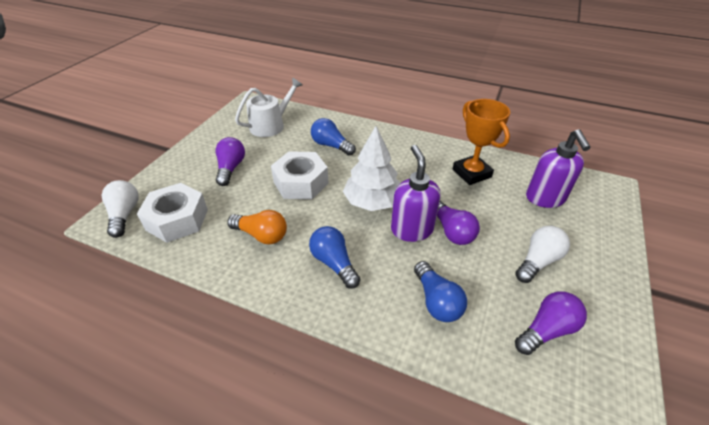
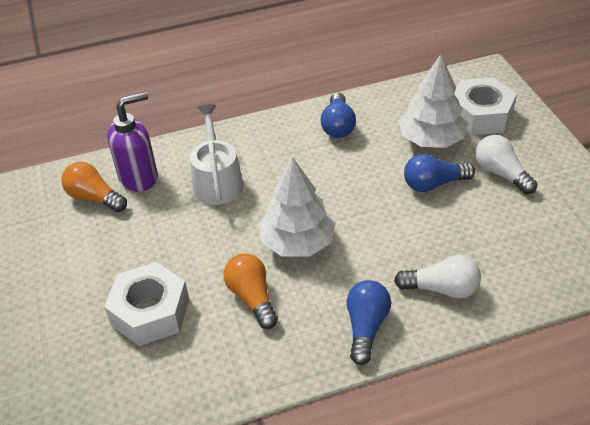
orange light bulb: 1 -> 2
orange trophy: 1 -> 0
purple light bulb: 3 -> 0
purple soap dispenser: 2 -> 1
white tree: 1 -> 2

